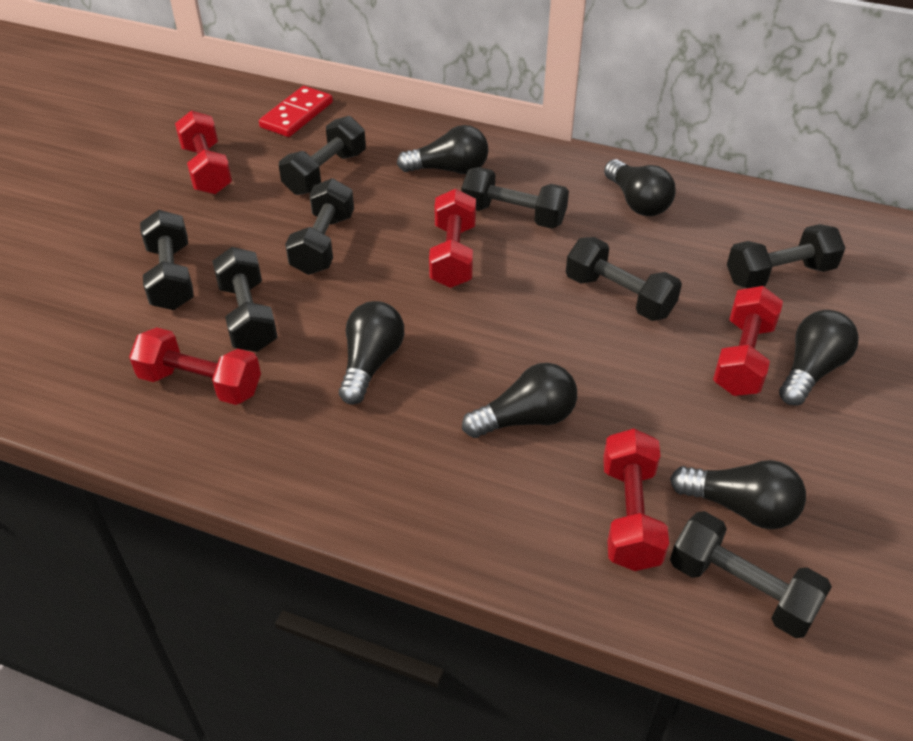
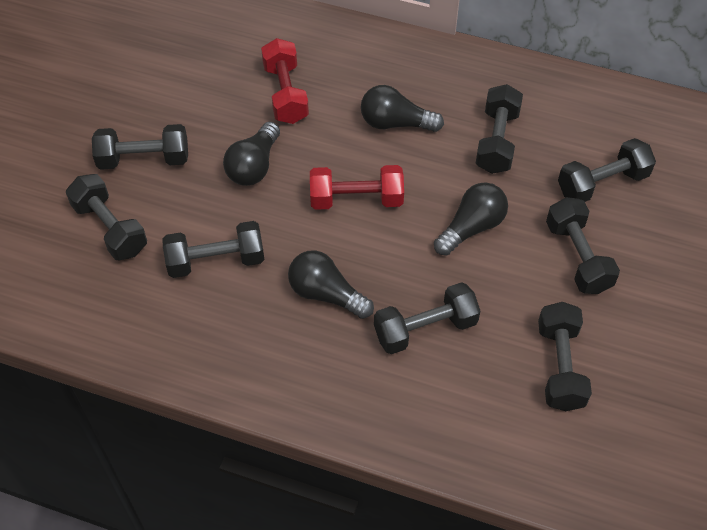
black light bulb: 6 -> 4
red domino: 1 -> 0
red dumbbell: 5 -> 2

